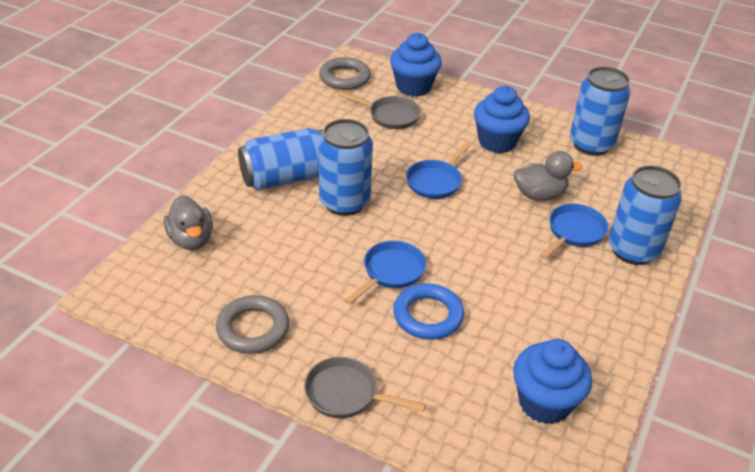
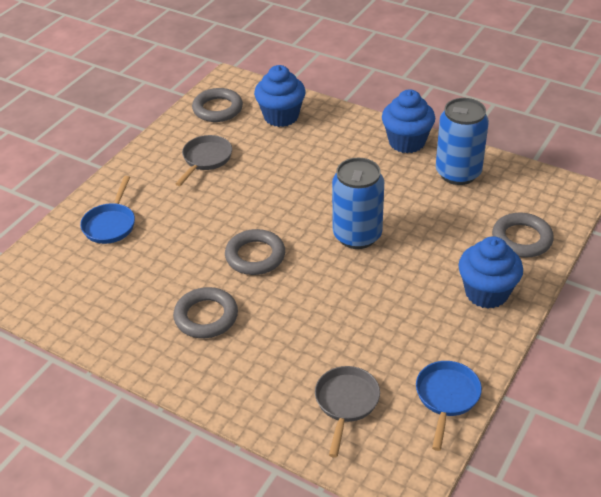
blue can: 4 -> 2
blue pan: 3 -> 2
blue ring: 1 -> 0
grey duck: 2 -> 0
grey ring: 2 -> 4

